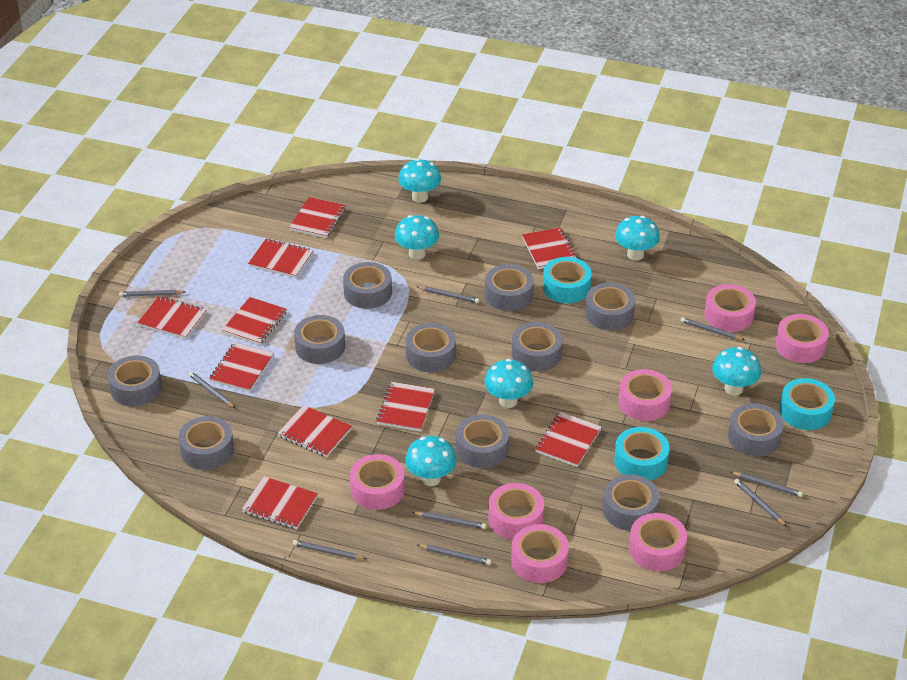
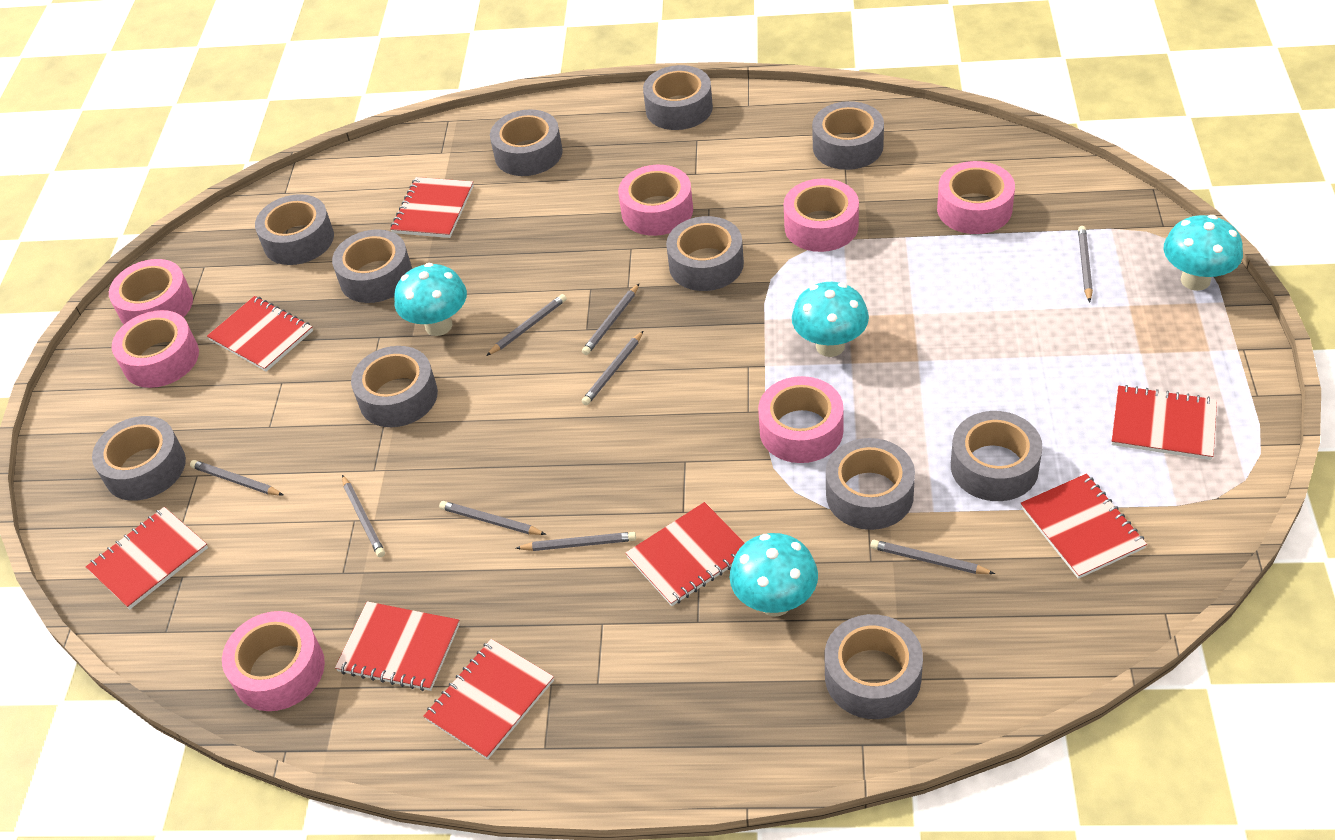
red notebook: 10 -> 8
turquoise mushroom: 6 -> 4
turquoise tape: 3 -> 0

